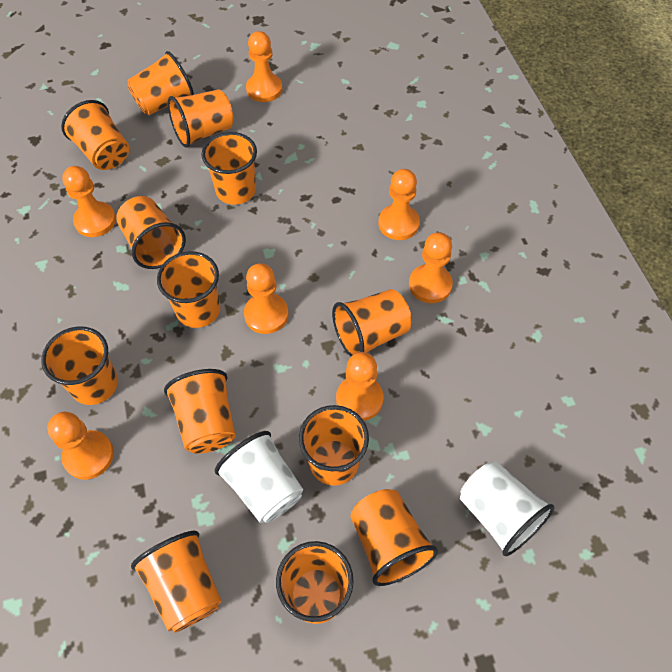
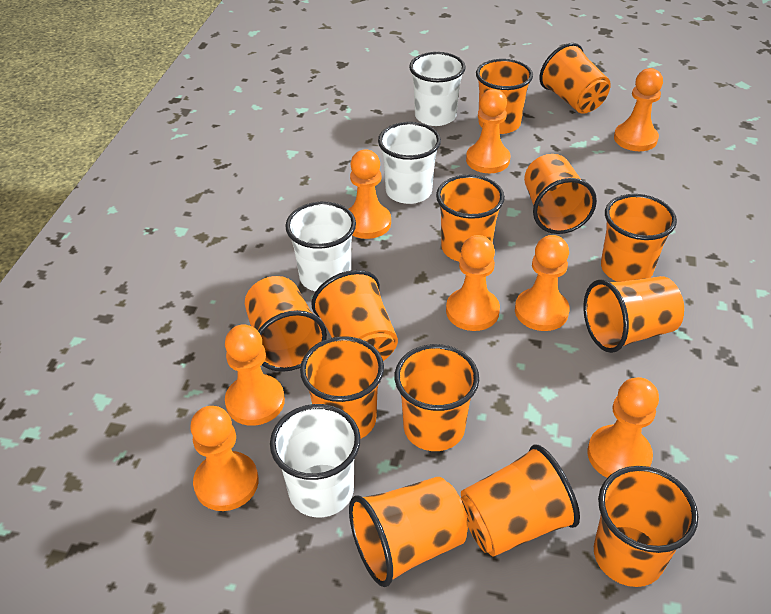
orange pawn: 7 -> 8
white cup: 2 -> 4

